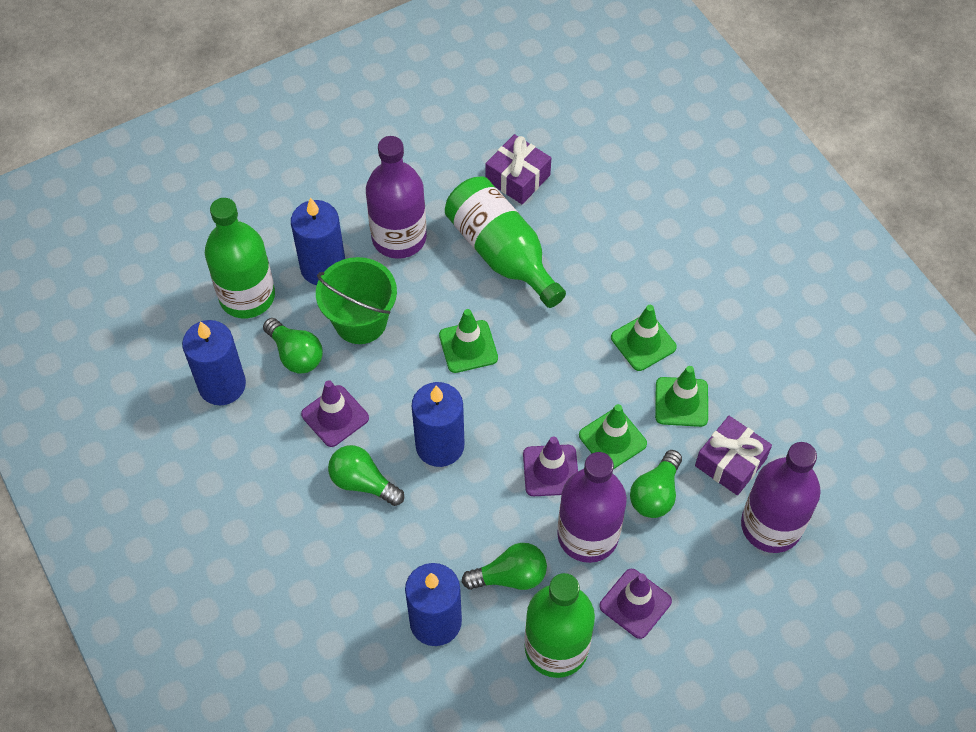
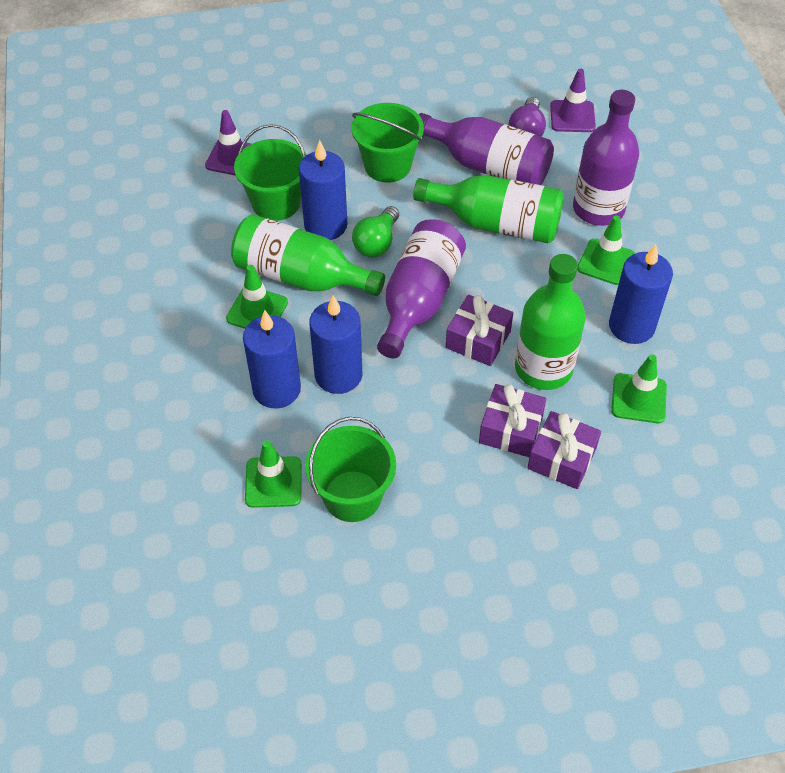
green bucket: 1 -> 3
green light bulb: 4 -> 1
purple gift: 2 -> 3
purple light bulb: 0 -> 1
purple traffic cone: 3 -> 2

